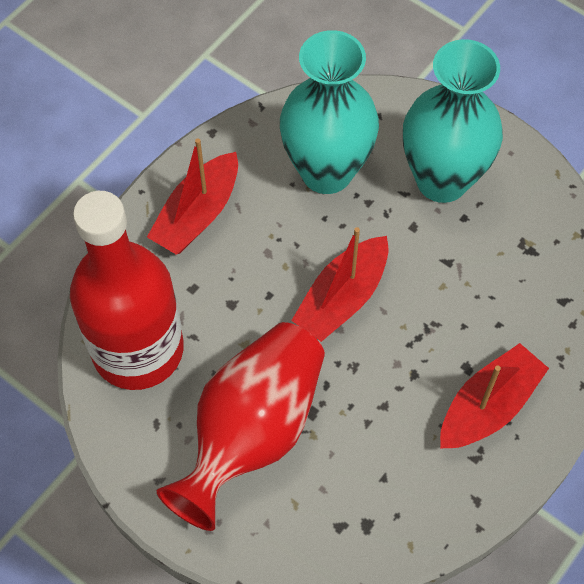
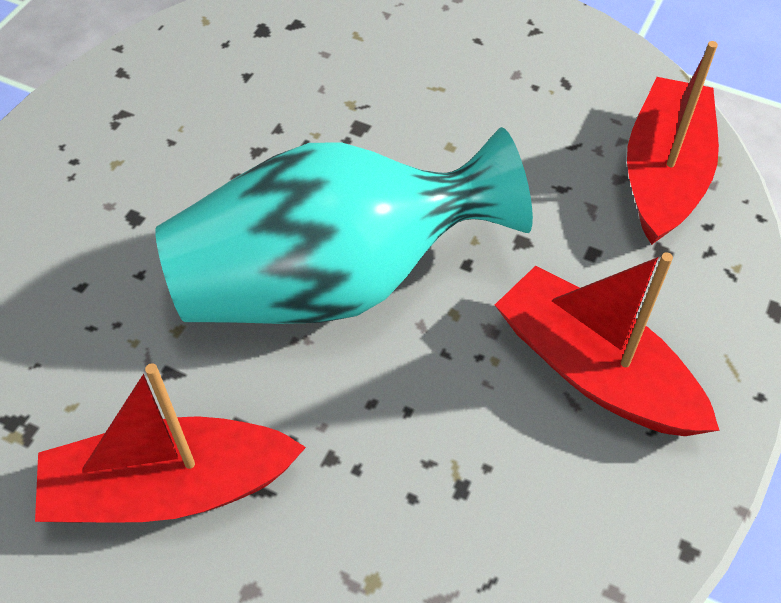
red bottle: 1 -> 0
red vase: 1 -> 0
turquoise vase: 2 -> 1

